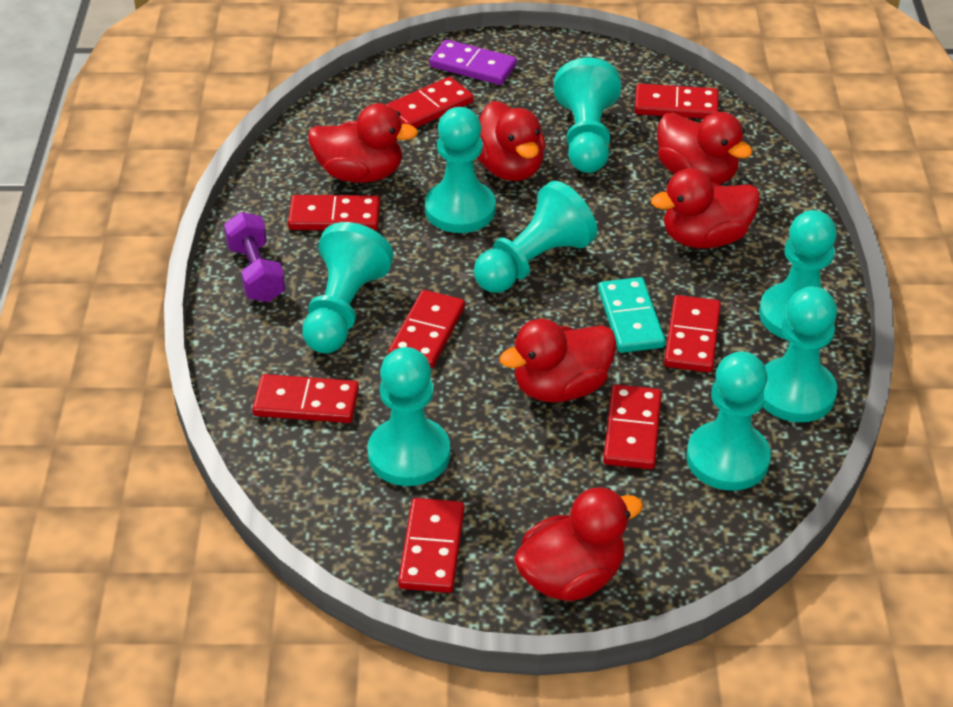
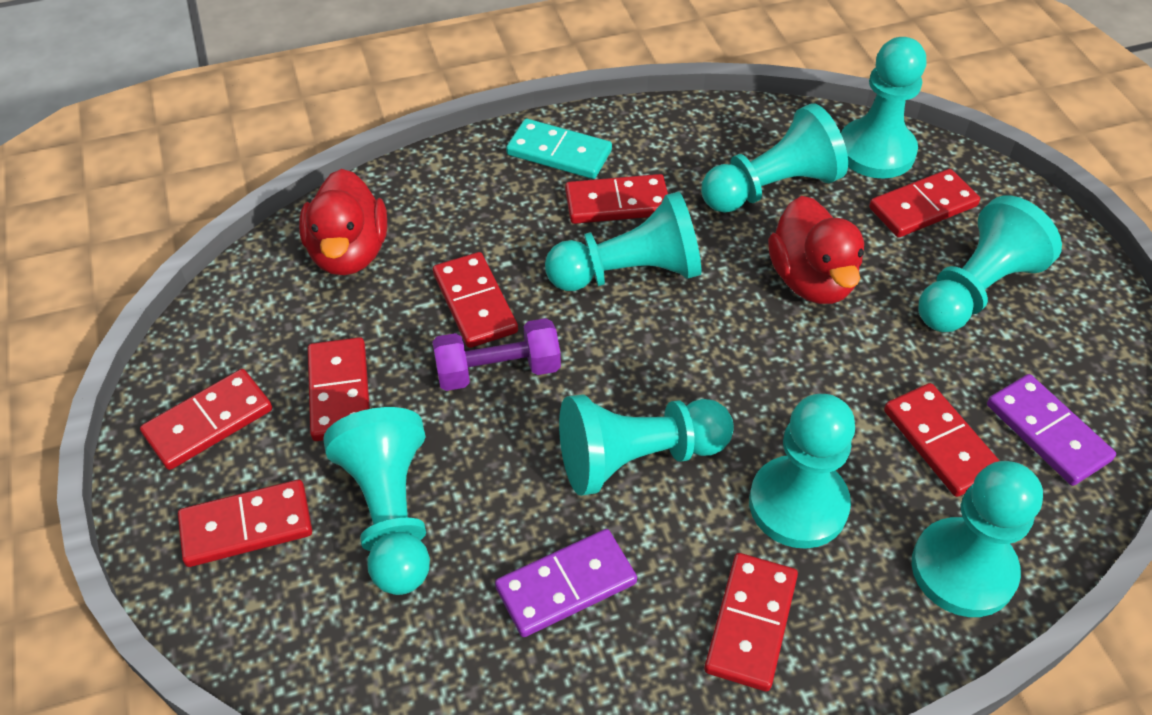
purple domino: 1 -> 2
red duck: 6 -> 2

